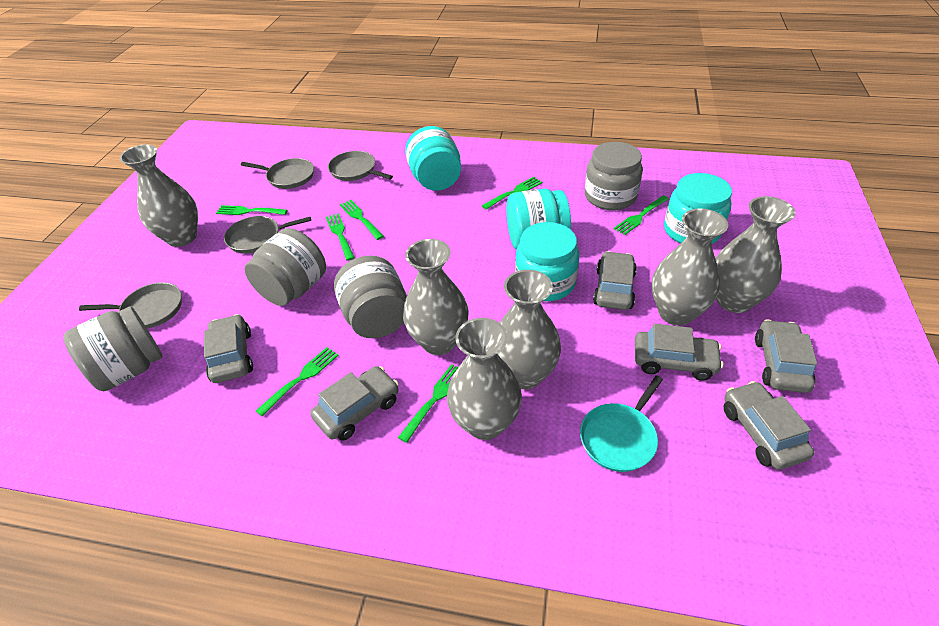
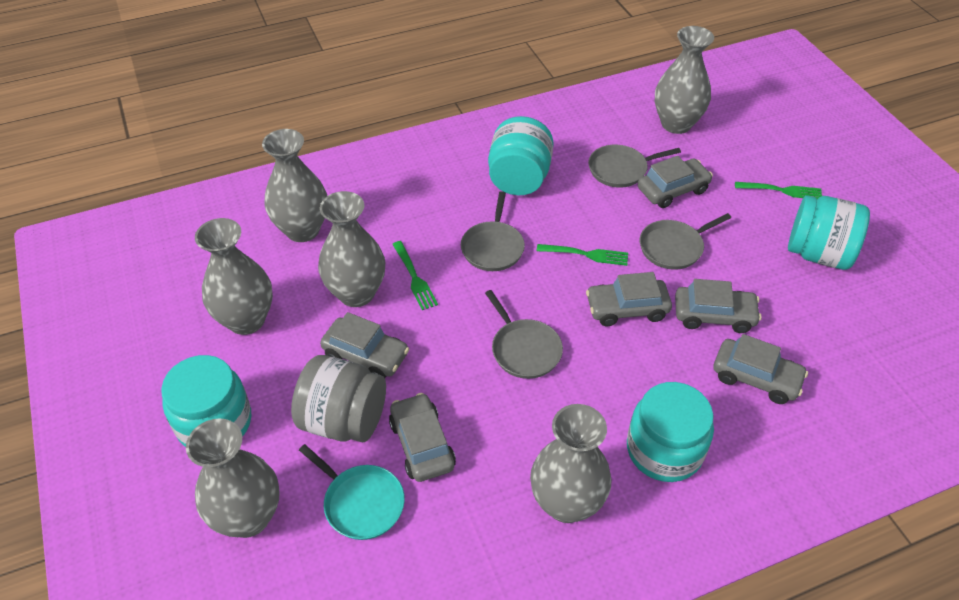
green fork: 7 -> 3
grey jar: 4 -> 1

